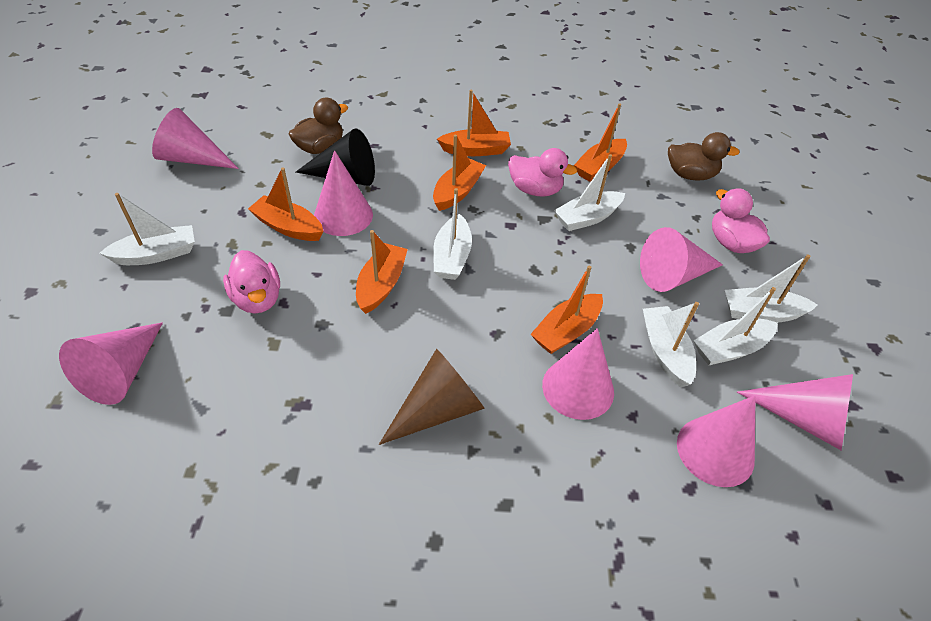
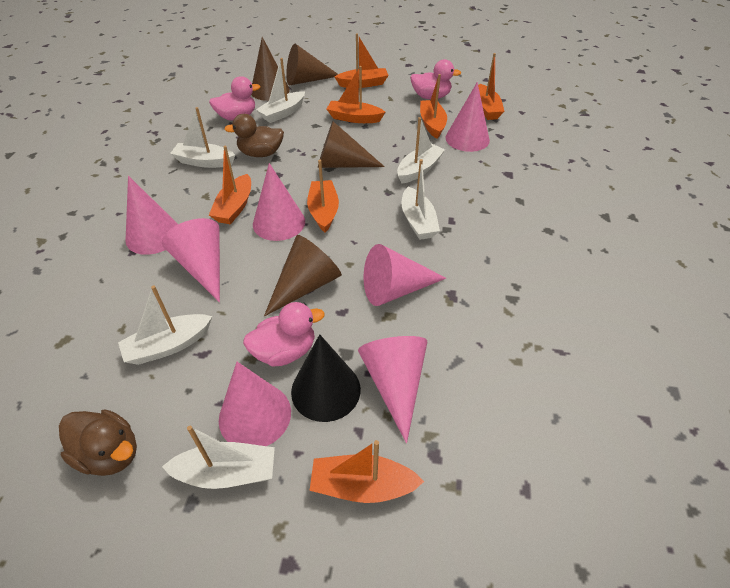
brown cone: 1 -> 4
orange boat: 6 -> 7

